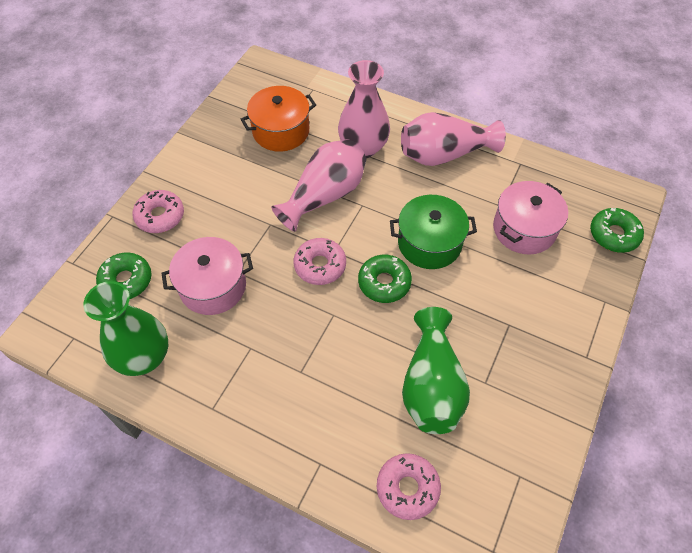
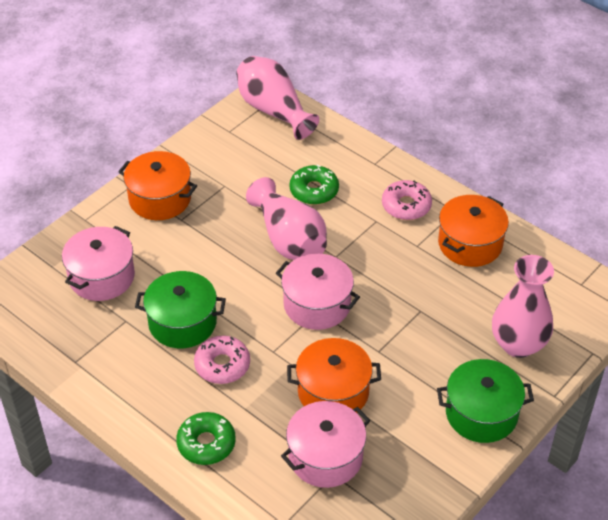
green donut: 3 -> 2
green pot: 1 -> 2
green vase: 2 -> 0
orange pot: 1 -> 3
pink donut: 3 -> 2
pink pot: 2 -> 3

